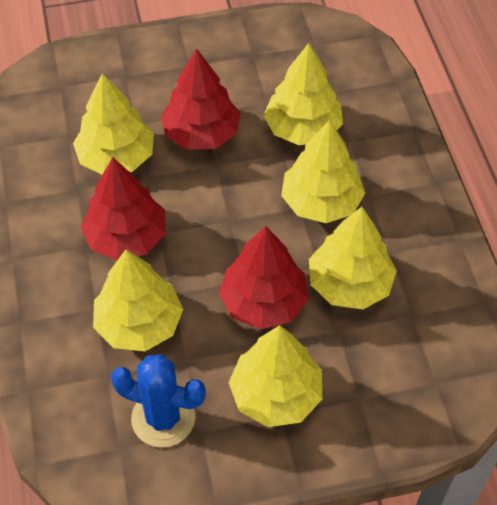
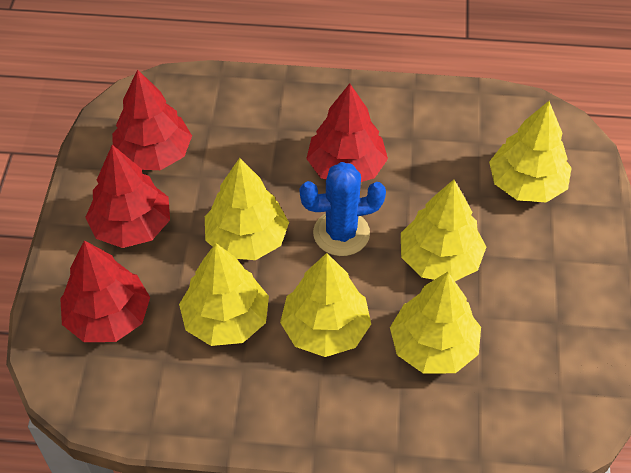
red tree: 3 -> 4

